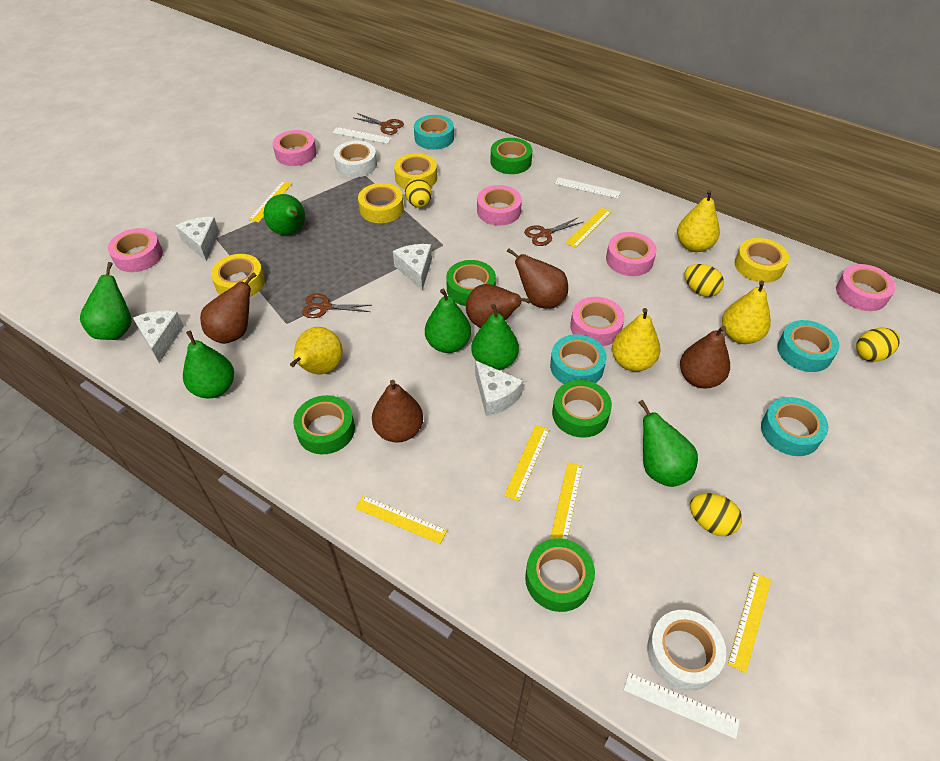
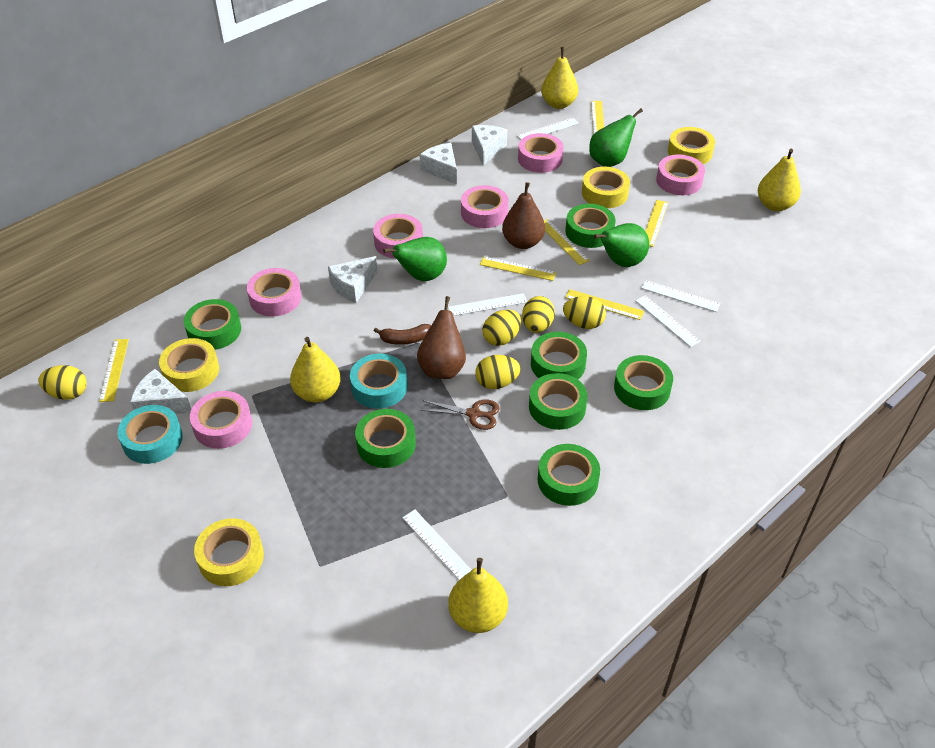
brown banana: 0 -> 1
brown pear: 5 -> 2
brown scissors: 3 -> 1
green pear: 6 -> 3
green tape: 5 -> 7
turquoise tape: 4 -> 2
white ruler: 3 -> 5
white tape: 2 -> 0
yellow egg: 4 -> 5

